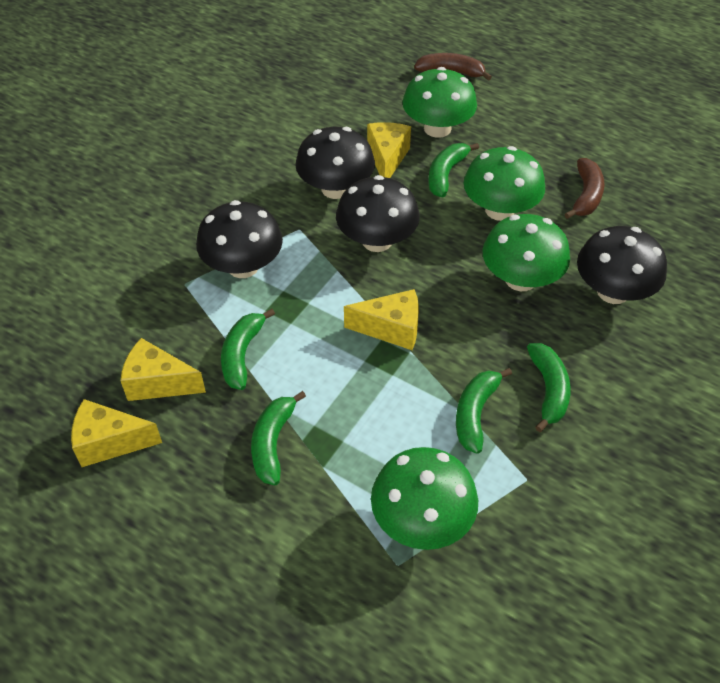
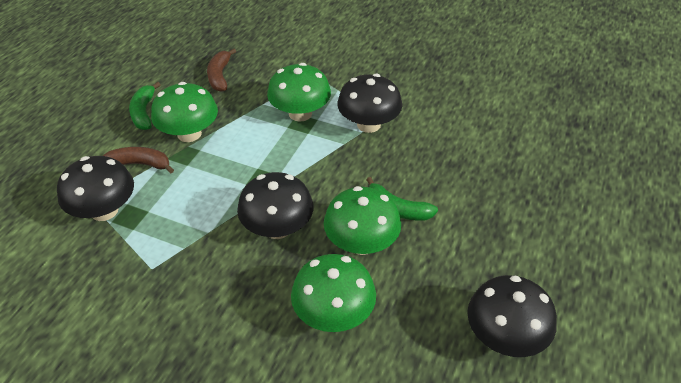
green banana: 5 -> 2
yellow cheese: 4 -> 0

